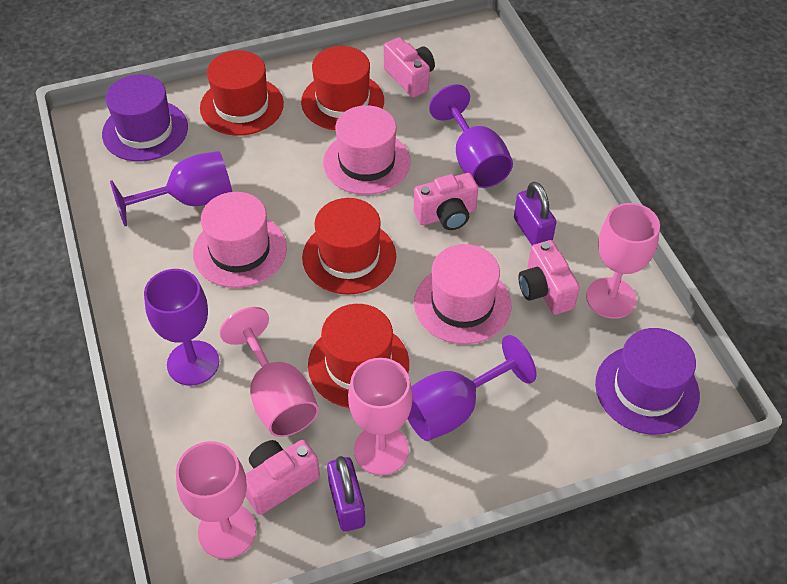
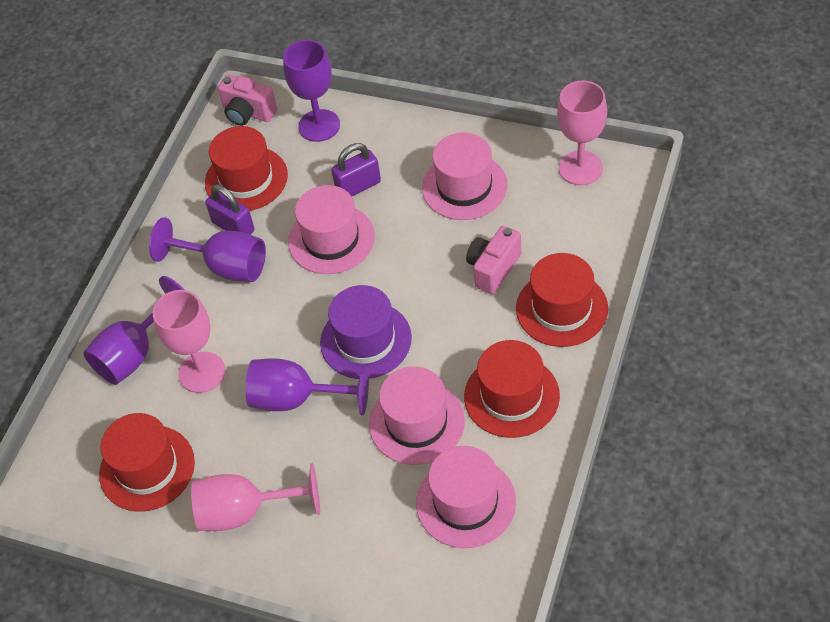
pink camera: 4 -> 2
pink goblet: 4 -> 3
pink hat: 3 -> 4
purple hat: 2 -> 1

